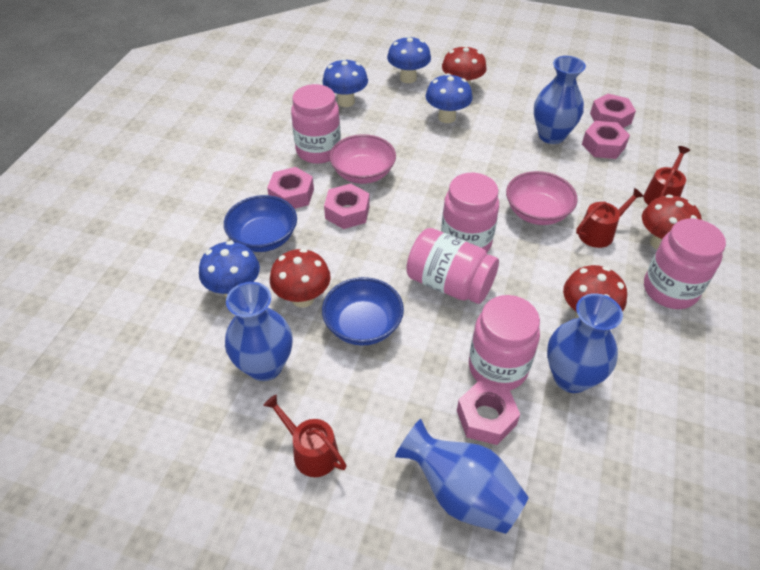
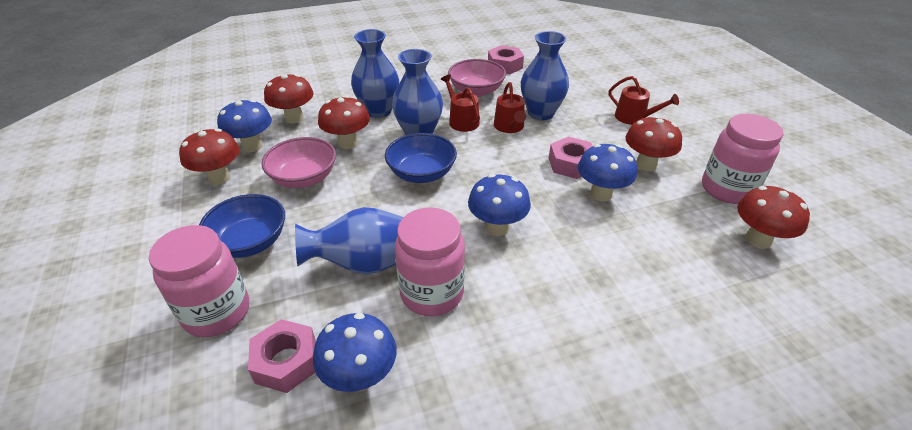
pink jar: 5 -> 3
pink nut: 5 -> 3
red mushroom: 4 -> 5

